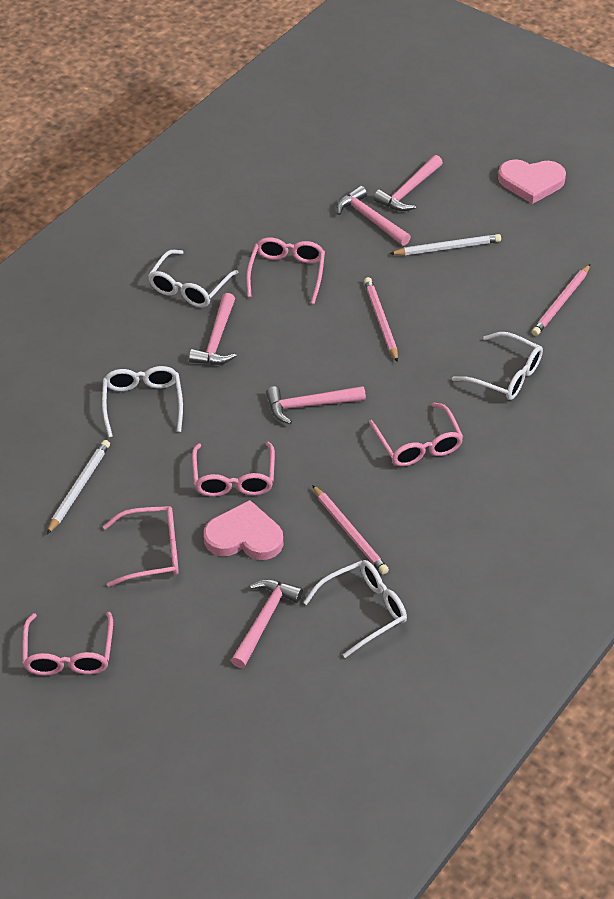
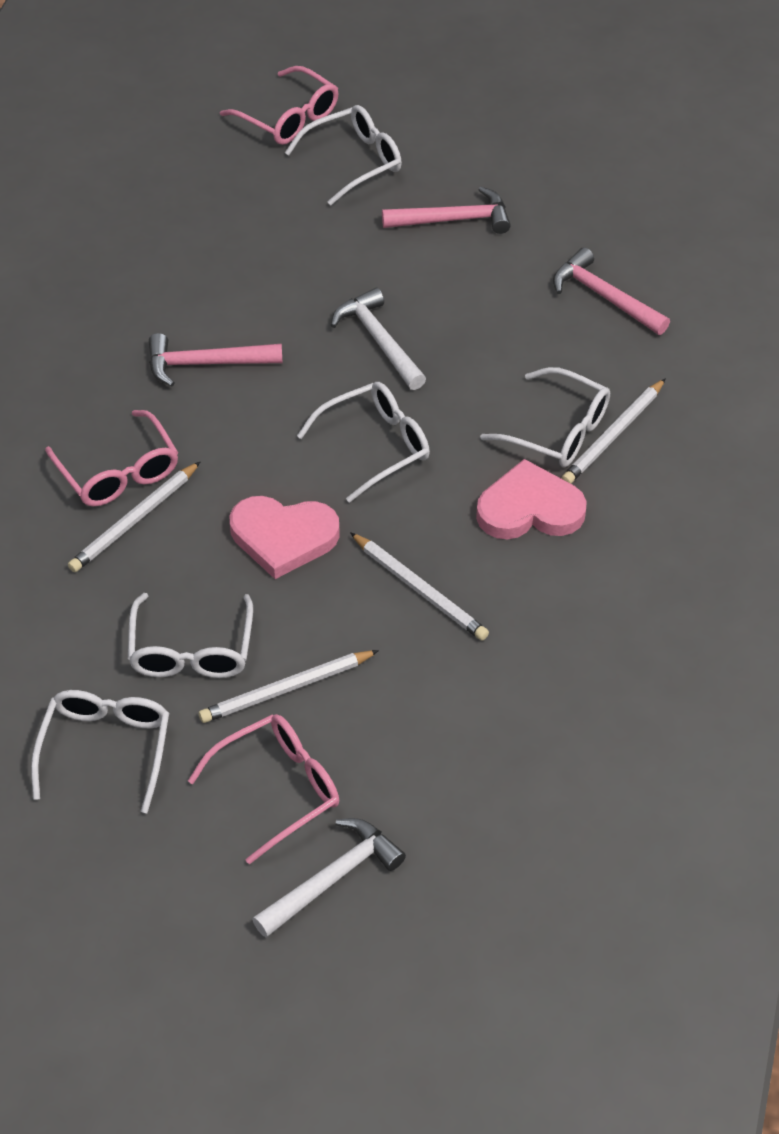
pink glasses: 5 -> 3
pink hammer: 5 -> 3
pink pencil: 3 -> 0
white glasses: 4 -> 5
white hammer: 0 -> 2
white pencil: 2 -> 4

